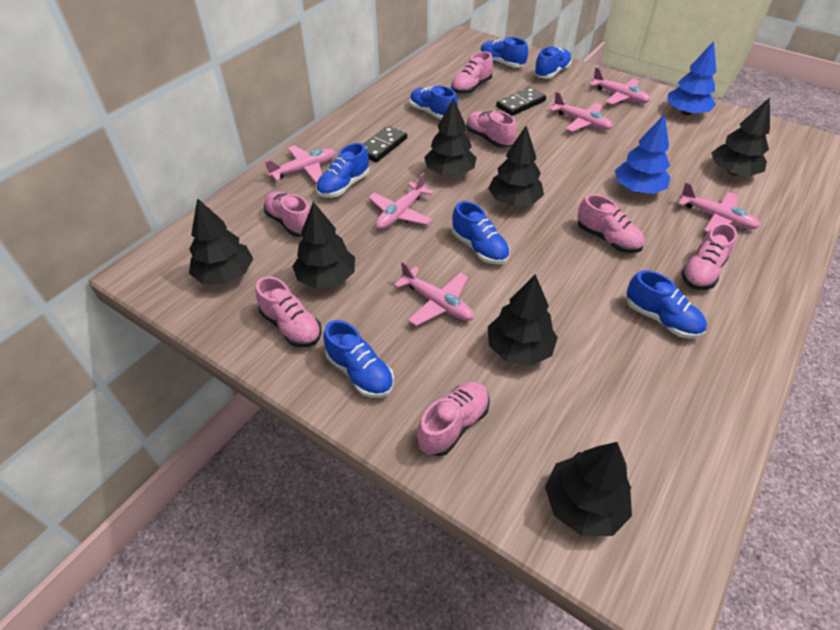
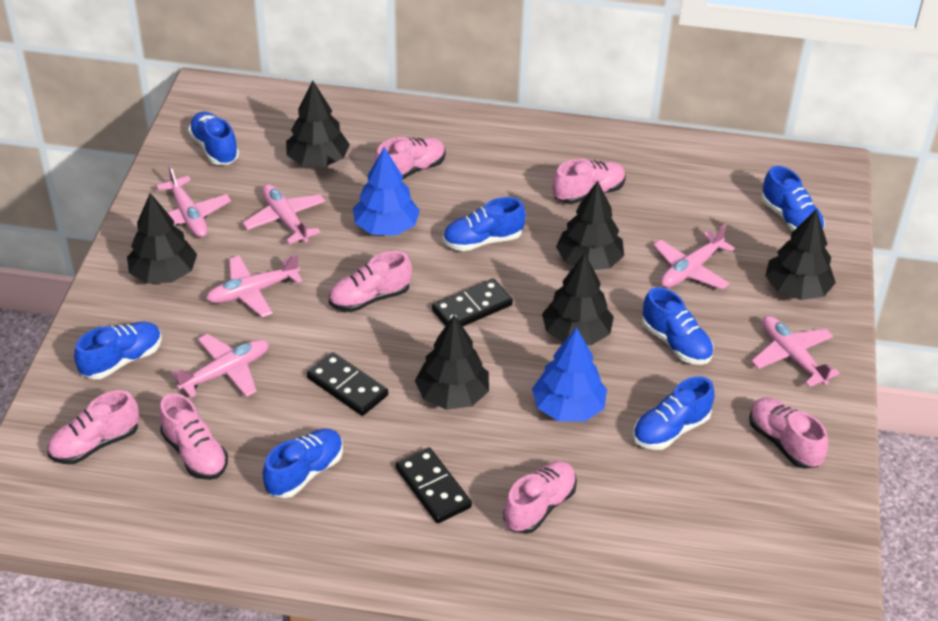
black domino: 2 -> 3
black tree: 7 -> 6

